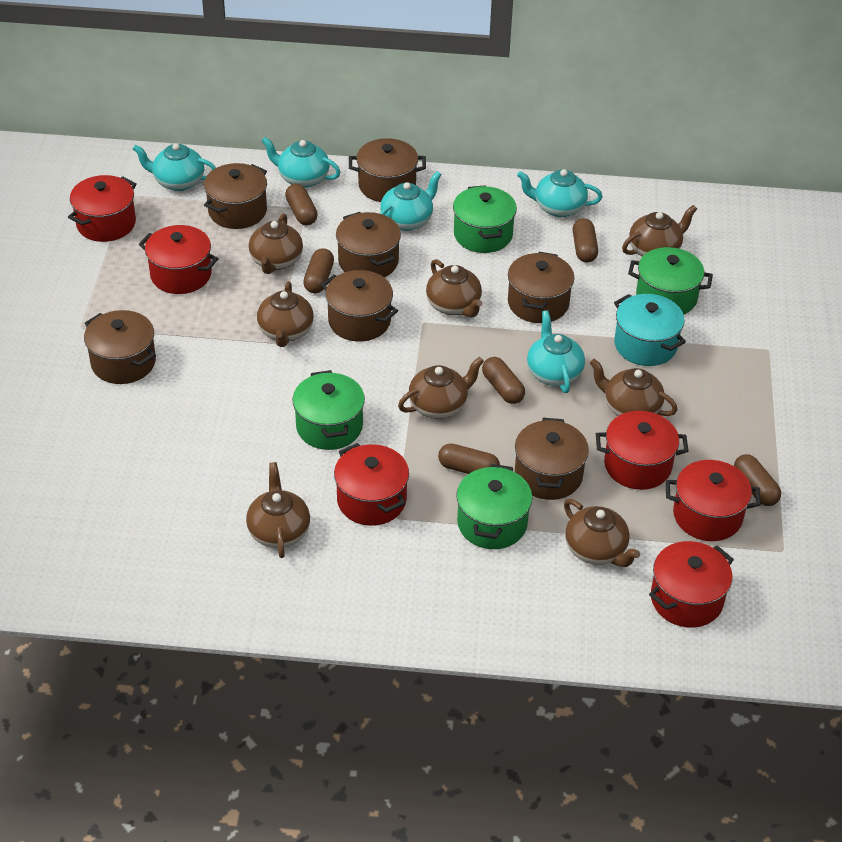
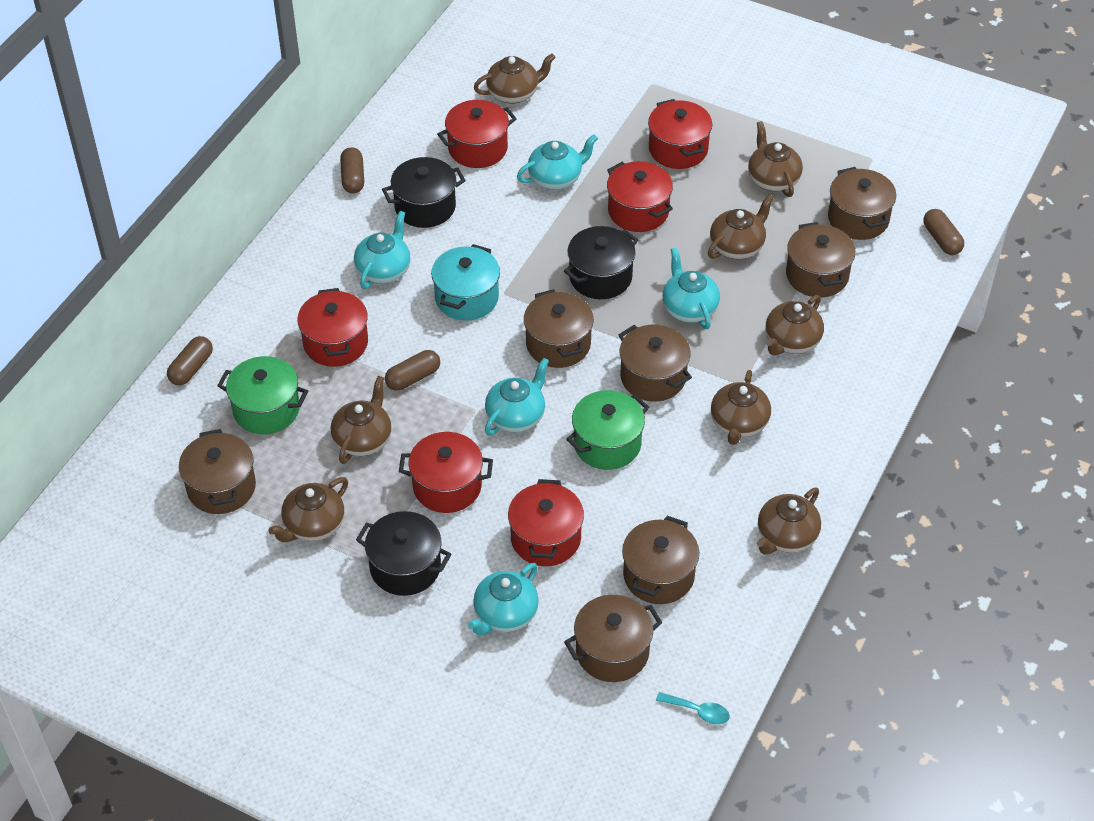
black pot: 0 -> 3
brown capsule: 6 -> 4
green pot: 4 -> 2
turquoise spoon: 0 -> 1

